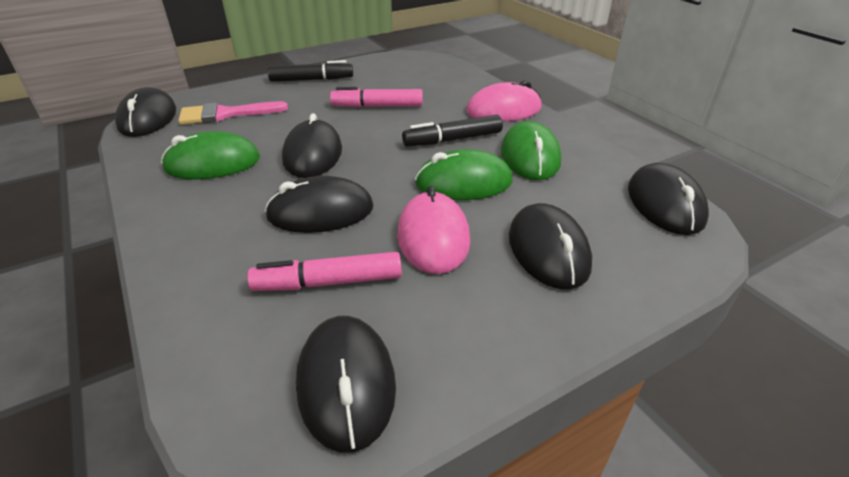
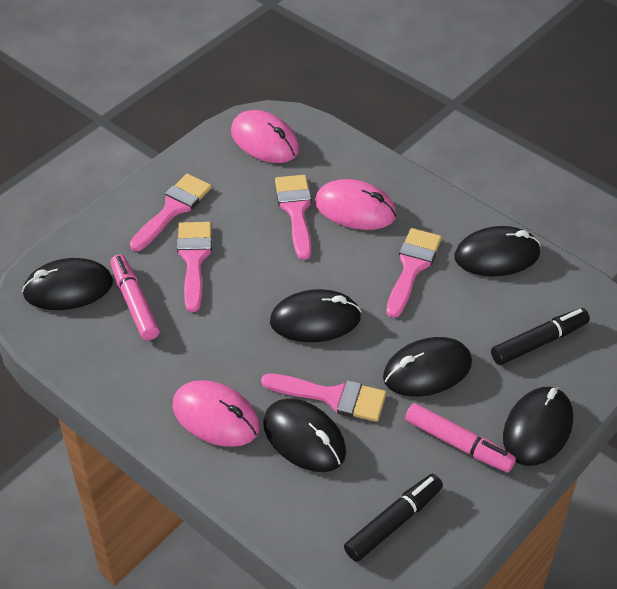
green mouse: 3 -> 0
pink brush: 1 -> 5
pink mouse: 2 -> 3

